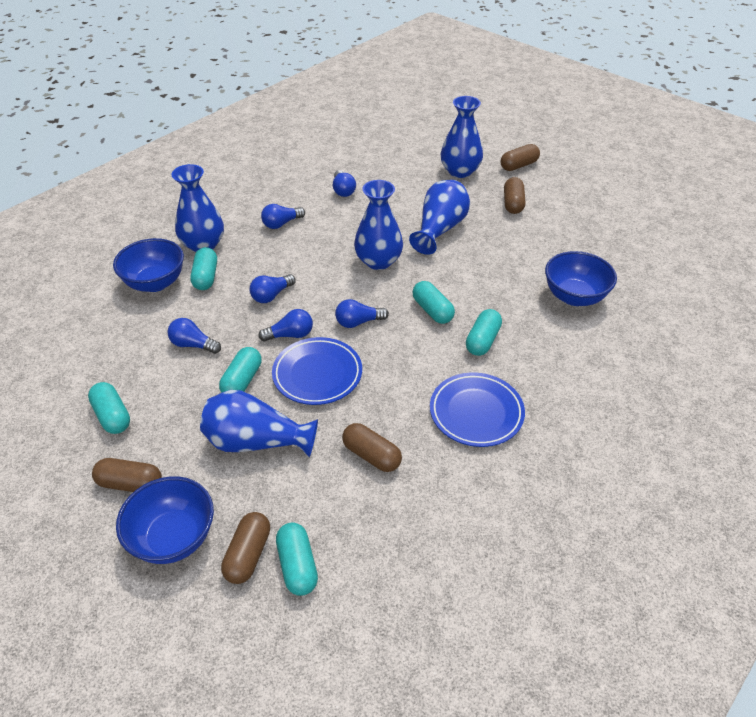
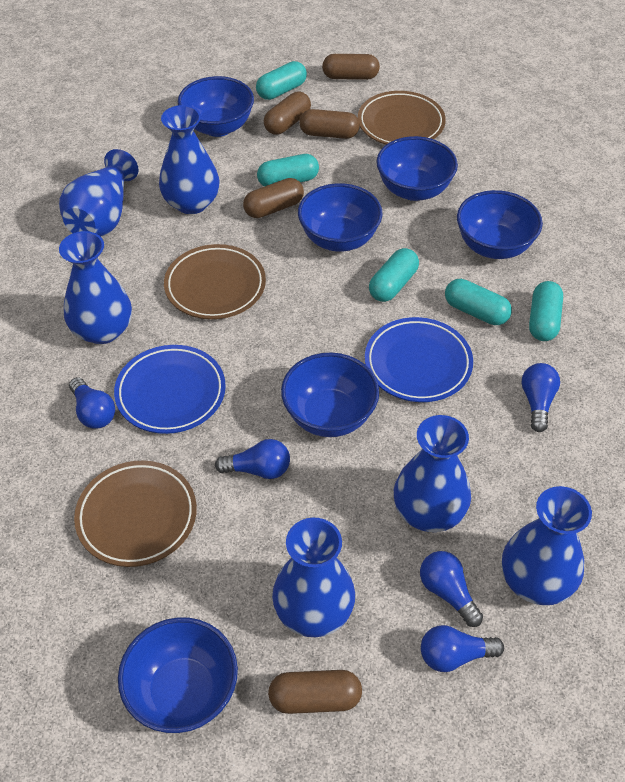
blue bowl: 3 -> 6
blue light bulb: 6 -> 5
blue vase: 5 -> 6
brown plate: 0 -> 3
turquoise capsule: 6 -> 5

